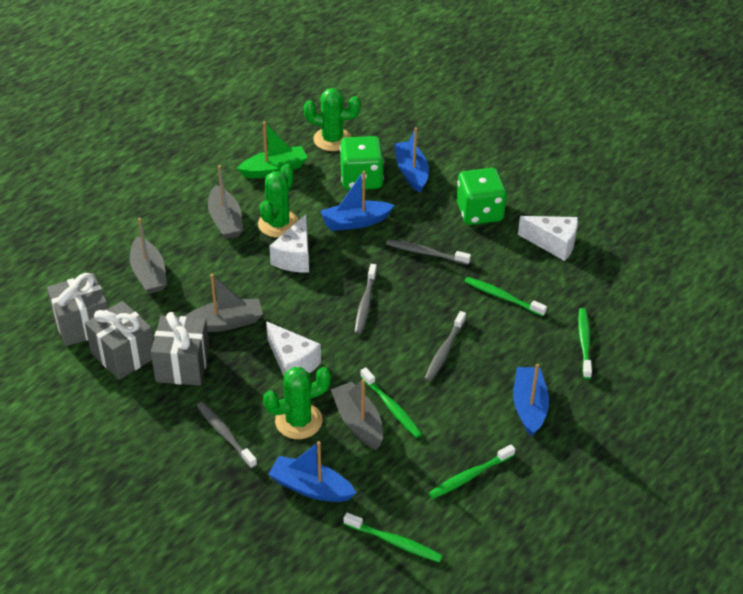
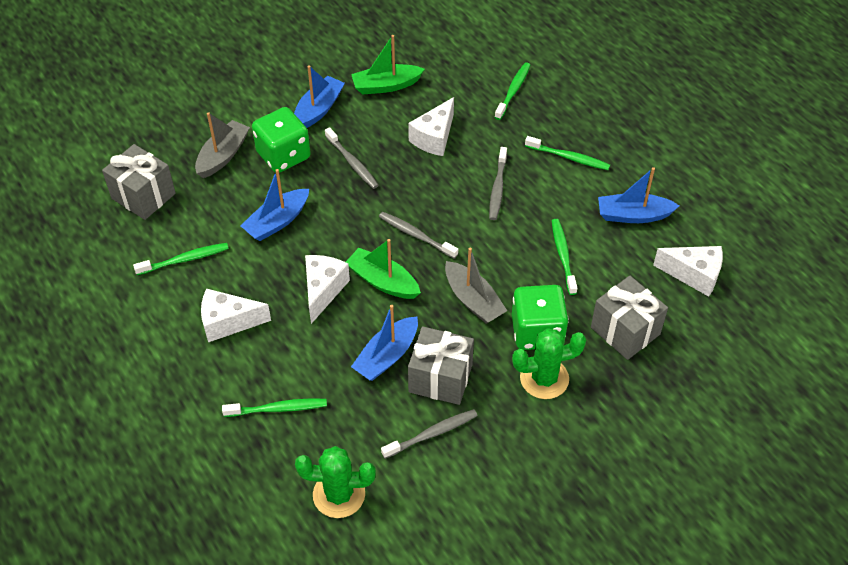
green boat: 1 -> 2
green cactus: 3 -> 2
grey boat: 4 -> 2
white cheese: 3 -> 4

